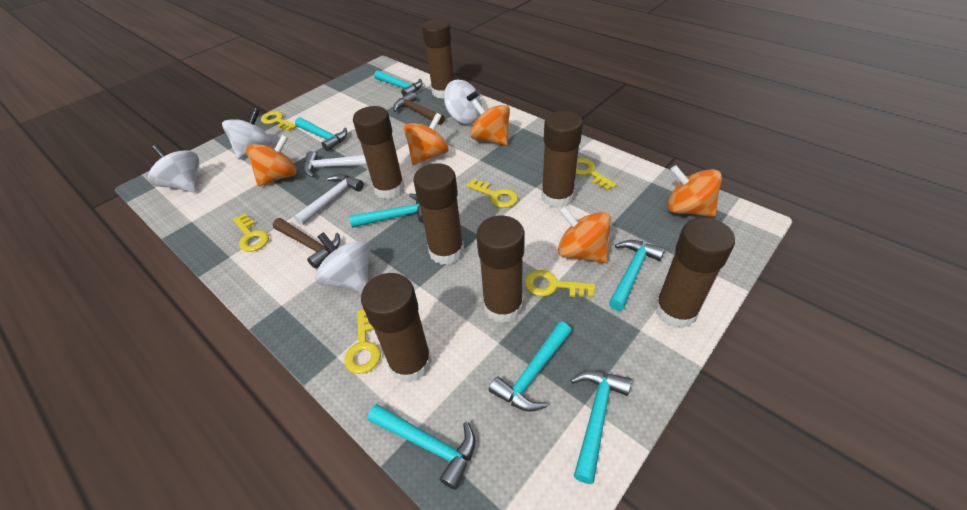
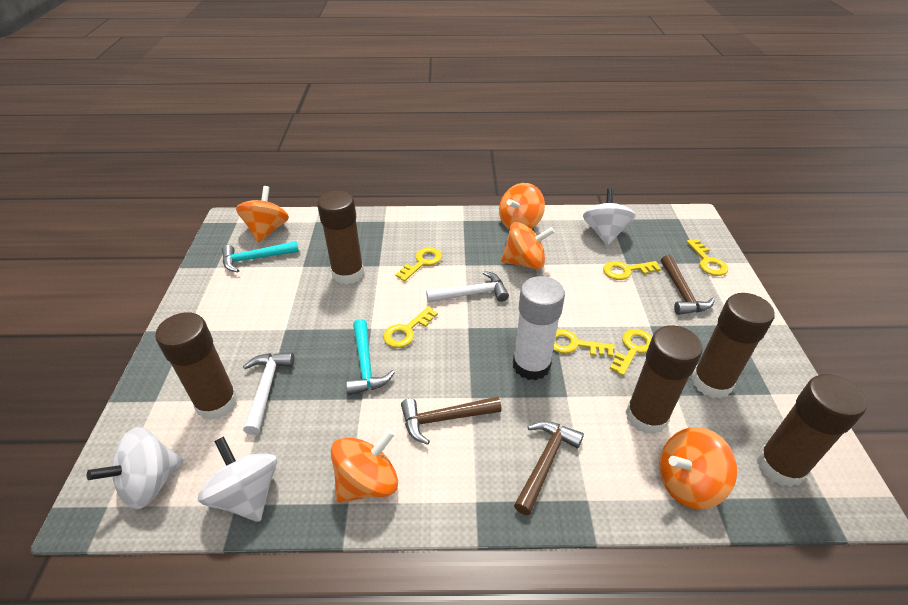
brown glue stick: 7 -> 5
brown hammer: 2 -> 3
turquoise hammer: 7 -> 2
white glue stick: 0 -> 1
white spinning top: 4 -> 3

